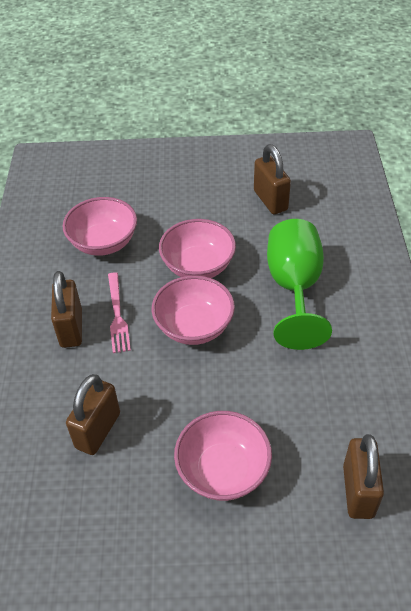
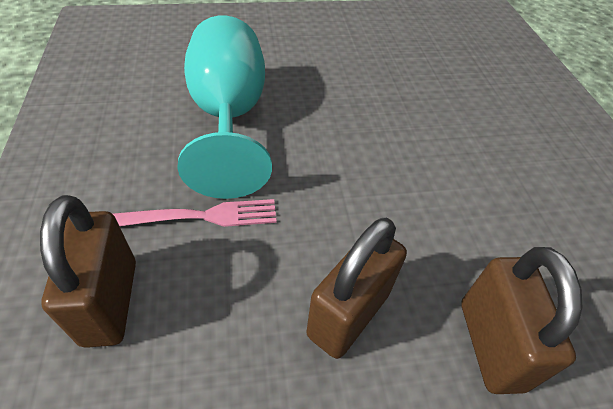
brown padlock: 4 -> 3
green goblet: 1 -> 0
pink bowl: 4 -> 0
turquoise goblet: 0 -> 1

